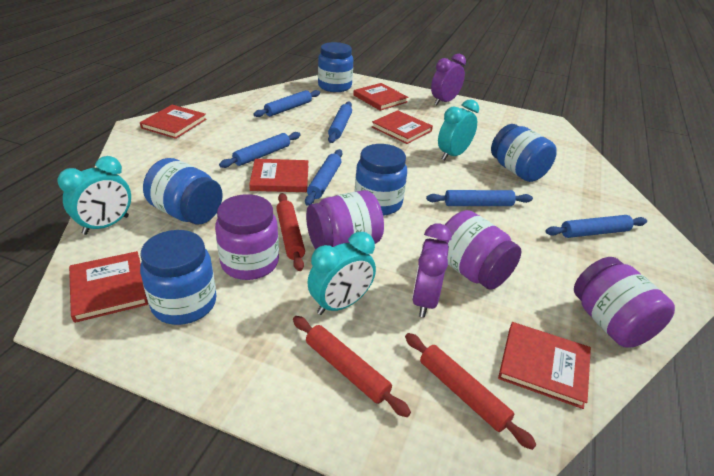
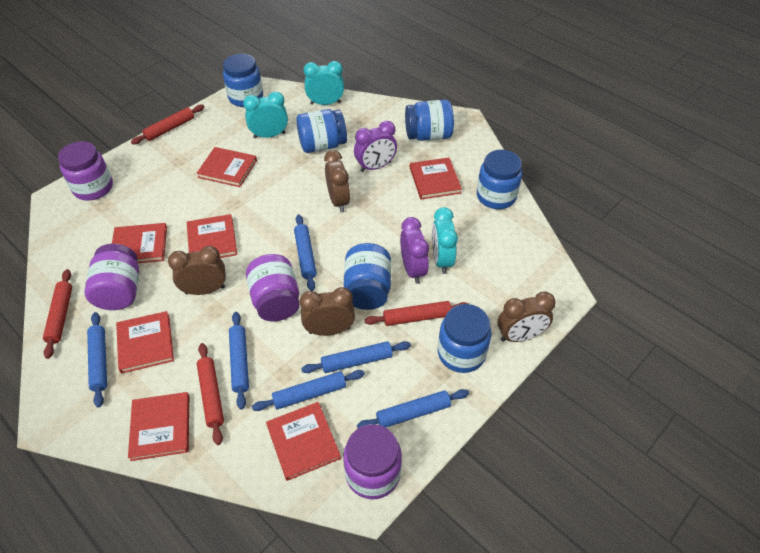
blue jar: 5 -> 6
brown clock: 0 -> 4
red book: 6 -> 7
red rolling pin: 3 -> 4

